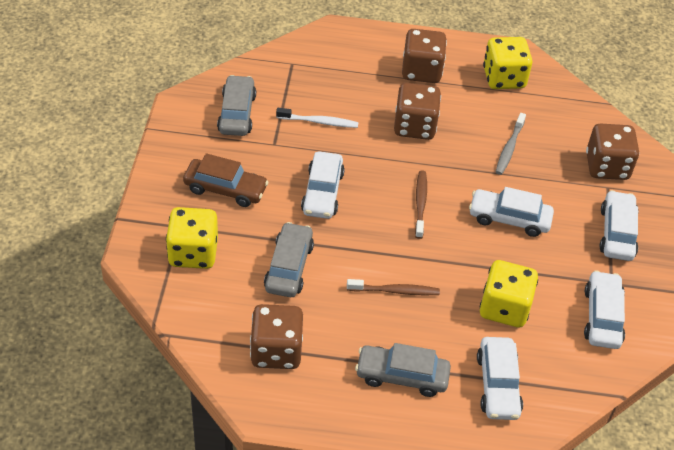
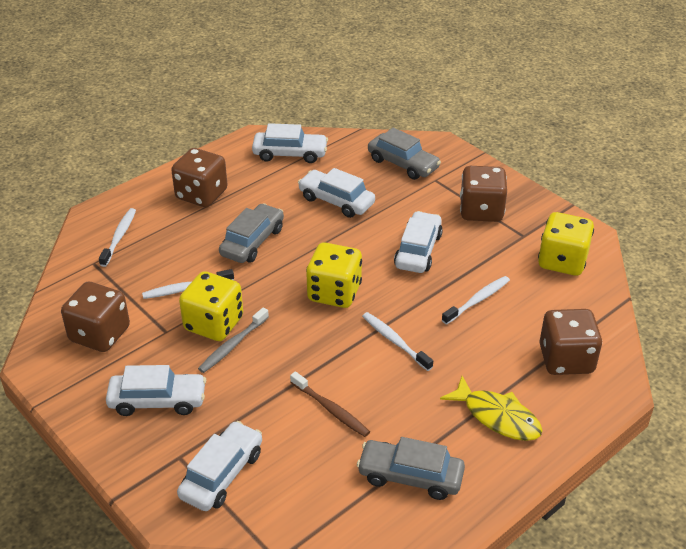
brown car: 1 -> 0
brown toothbrush: 2 -> 1
white toothbrush: 1 -> 4
yellow fish: 0 -> 1

